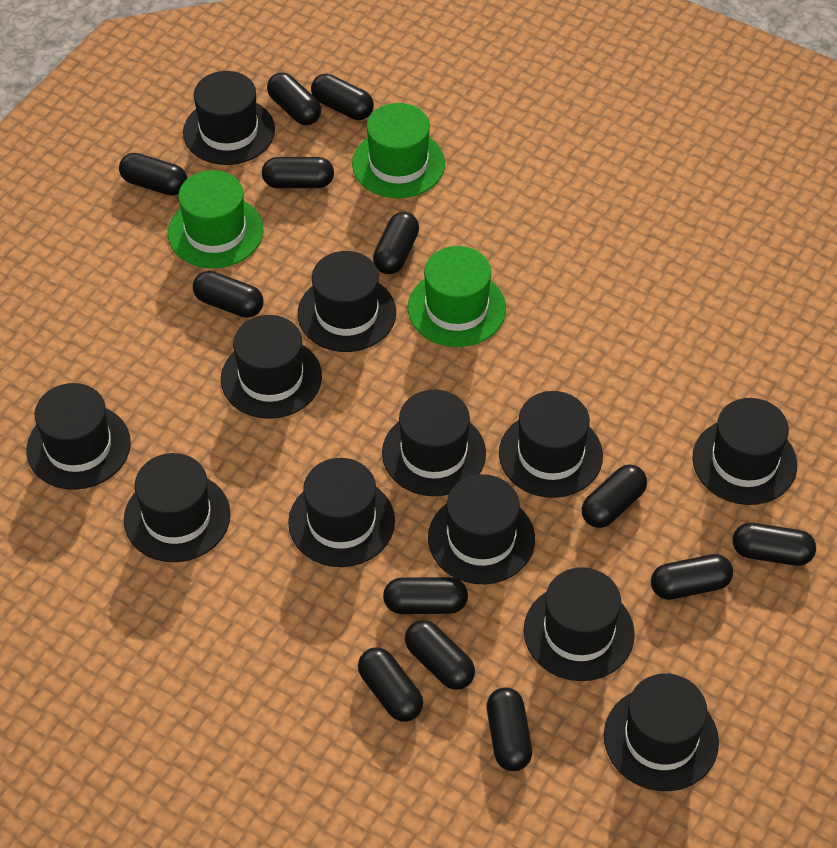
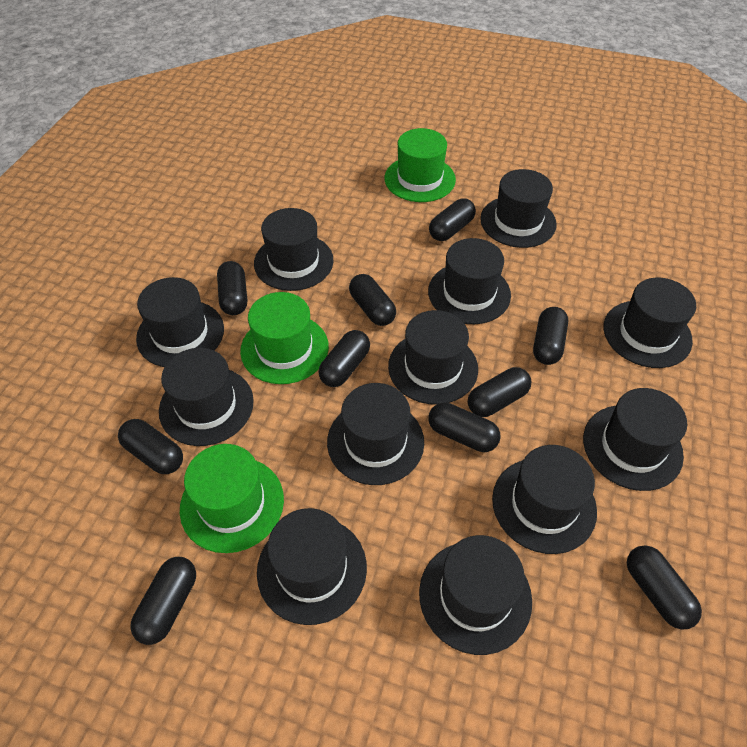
black capsule: 13 -> 10

